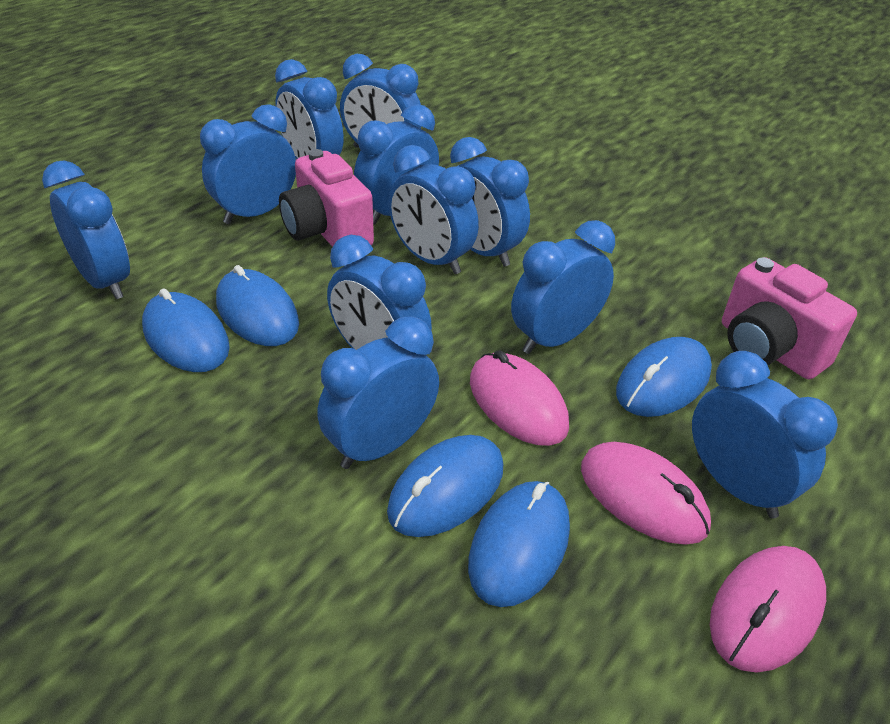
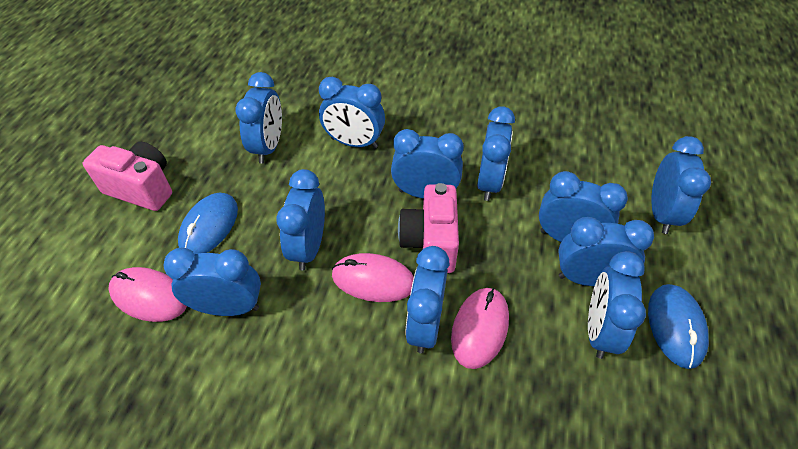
blue mouse: 5 -> 2

